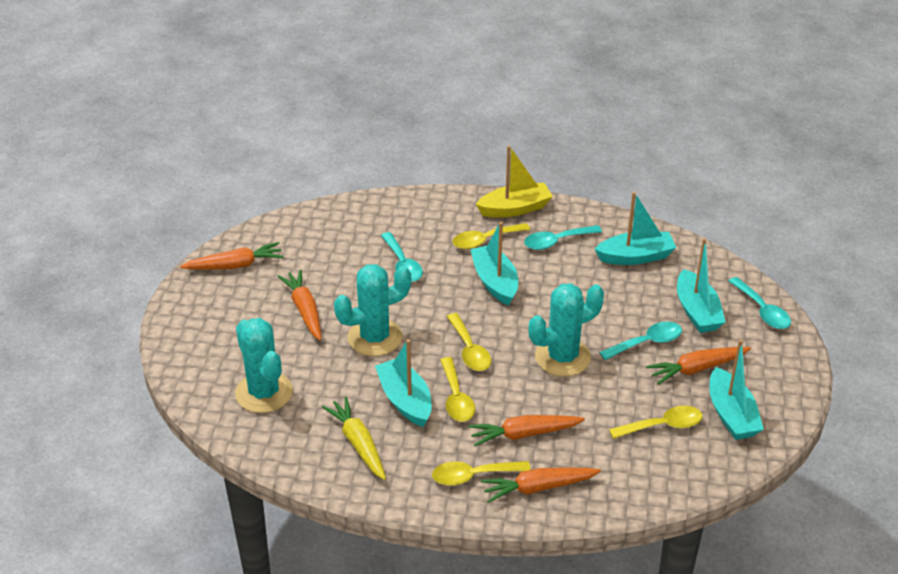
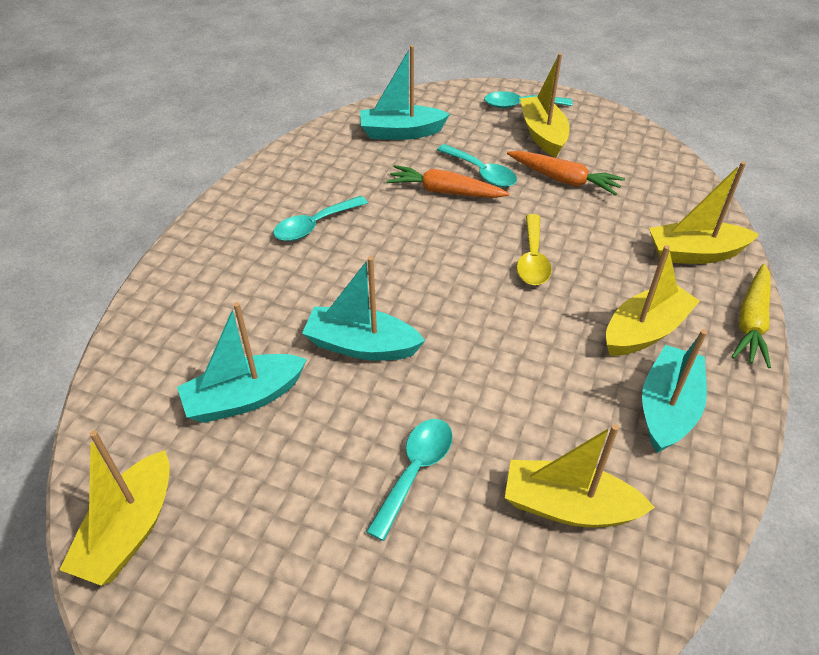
orange carrot: 5 -> 2
turquoise boat: 5 -> 4
turquoise cactus: 3 -> 0
yellow boat: 1 -> 5
yellow spoon: 5 -> 1

